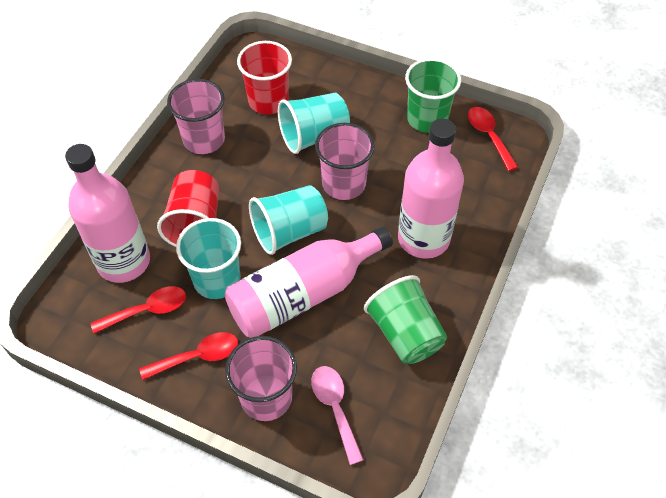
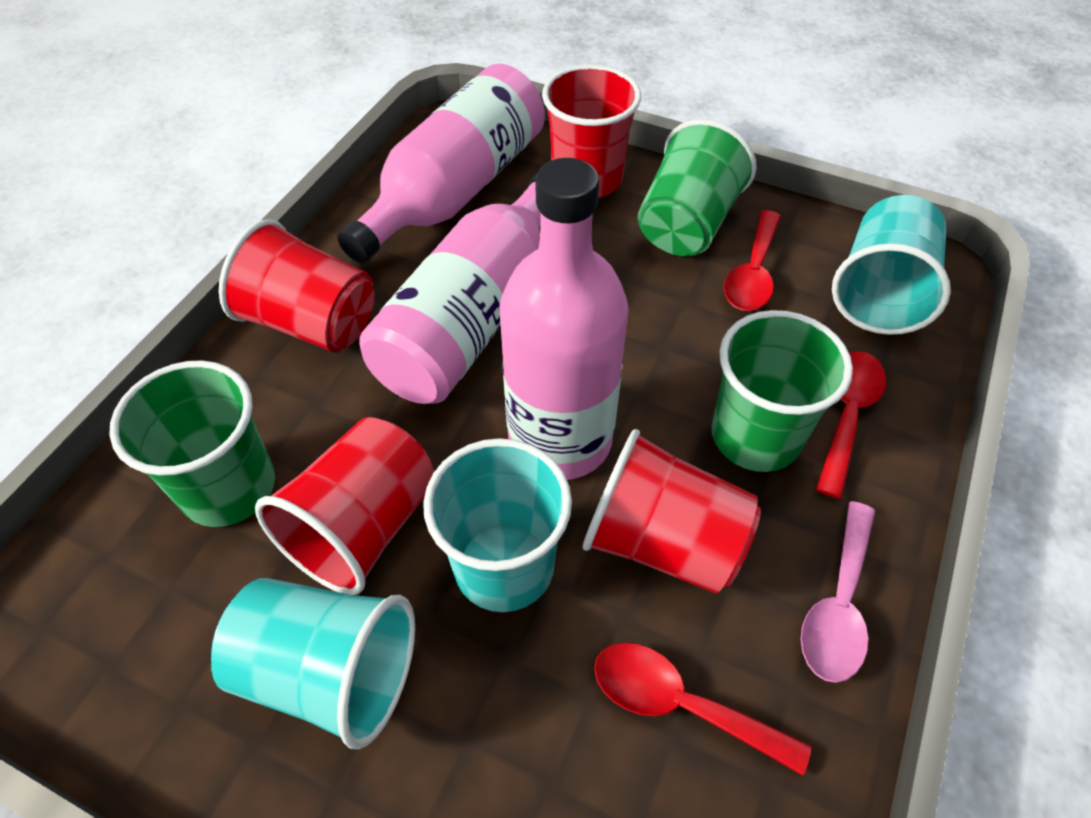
green cup: 2 -> 3
pink cup: 3 -> 0
red cup: 2 -> 4

